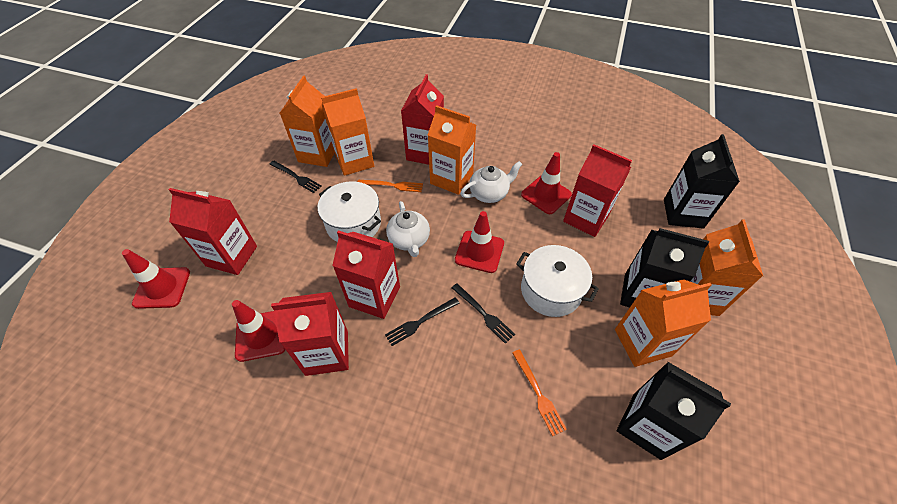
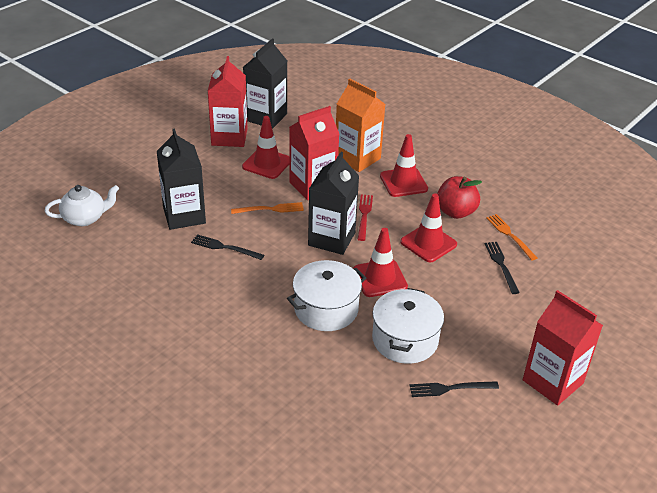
orange carton: 5 -> 1
red apple: 0 -> 1
red carton: 5 -> 3
red fork: 0 -> 1
white teapot: 2 -> 1

